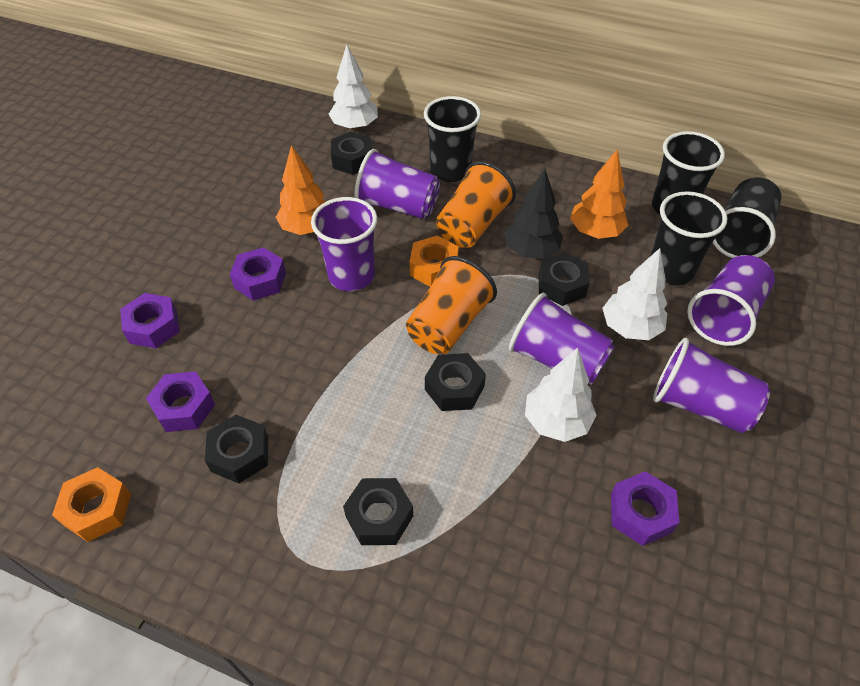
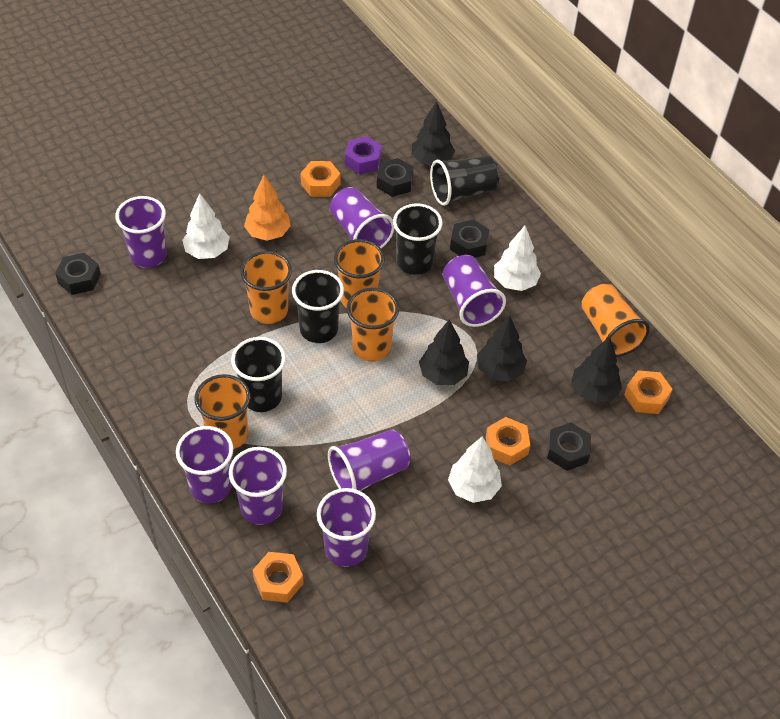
black nut: 5 -> 4
black tree: 1 -> 4
orange cup: 2 -> 5
orange nut: 2 -> 4
orange tree: 2 -> 1
purple cup: 5 -> 7
purple nut: 4 -> 1

